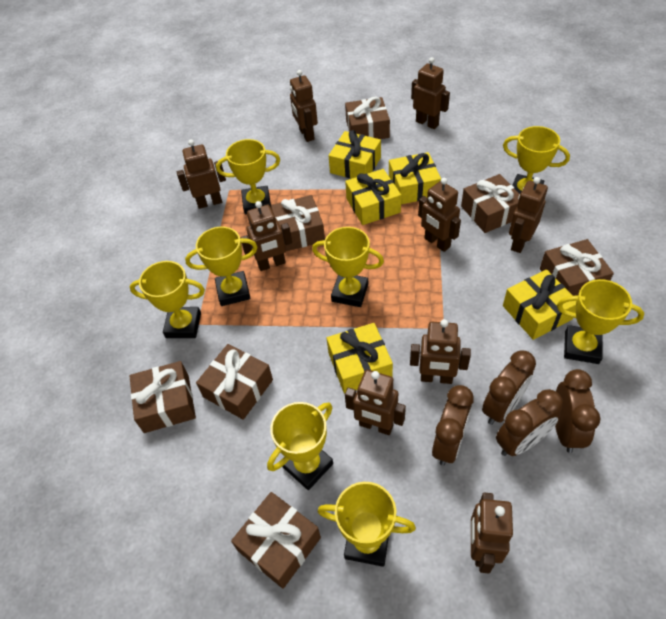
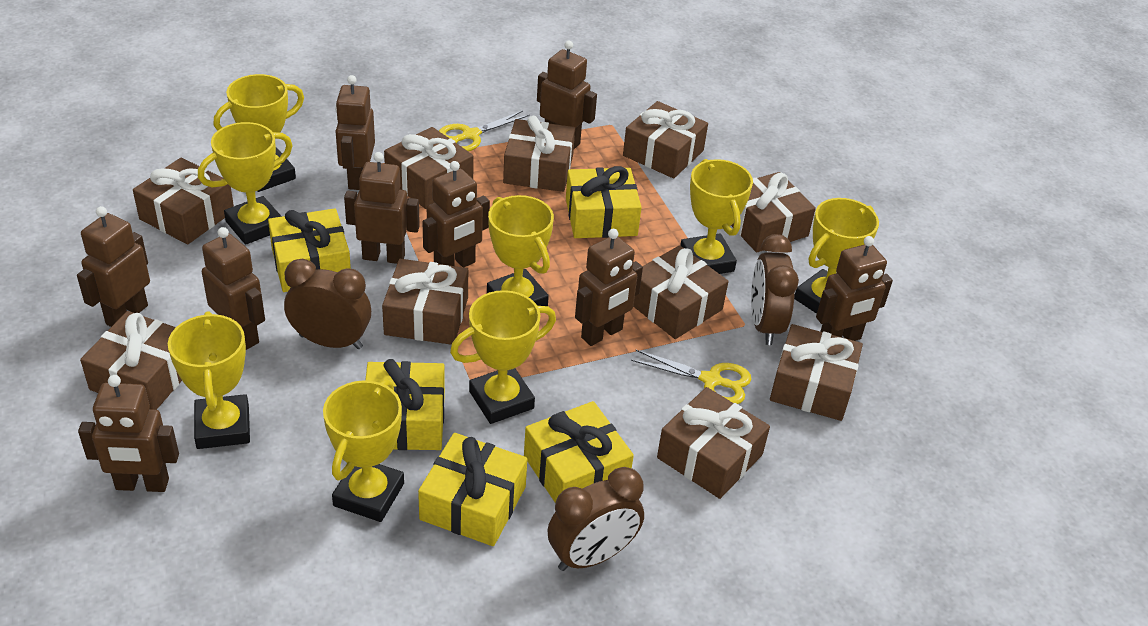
brown clock: 4 -> 3
brown gift: 7 -> 10
yellow scissors: 0 -> 2

